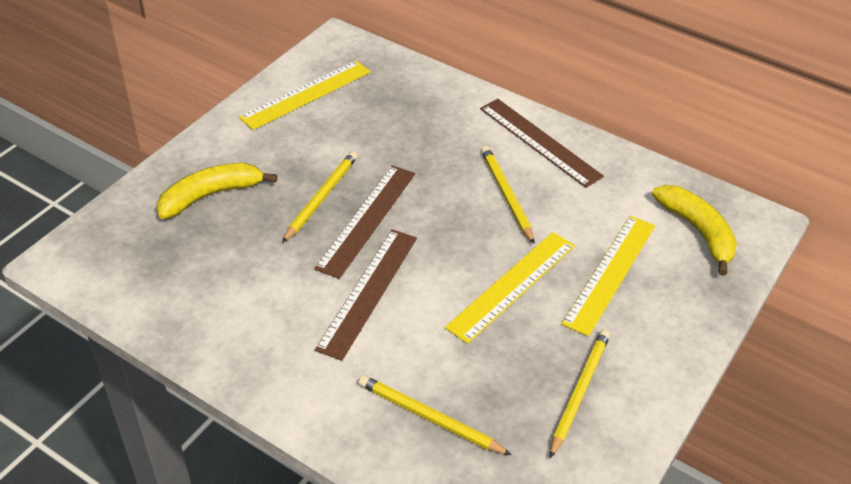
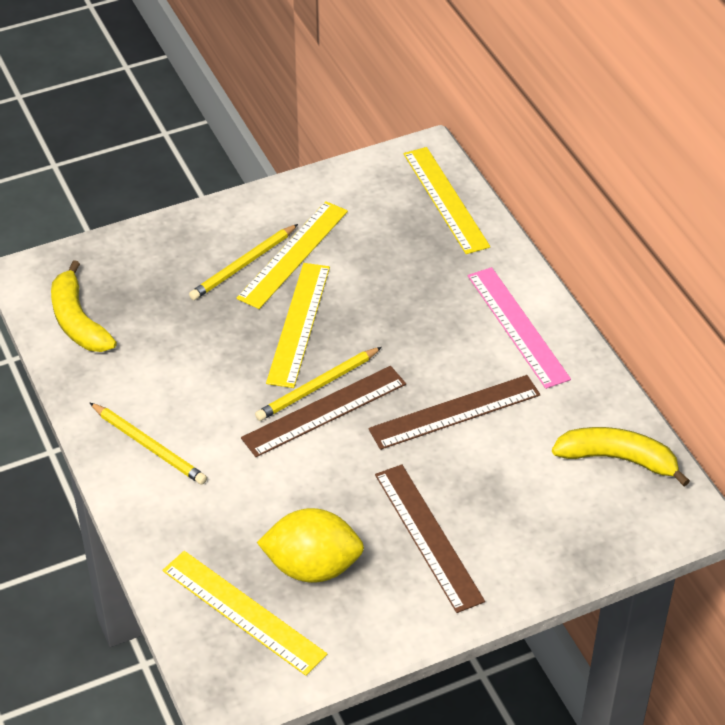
pink ruler: 0 -> 1
yellow lemon: 0 -> 1
yellow pencil: 4 -> 3
yellow ruler: 3 -> 4

